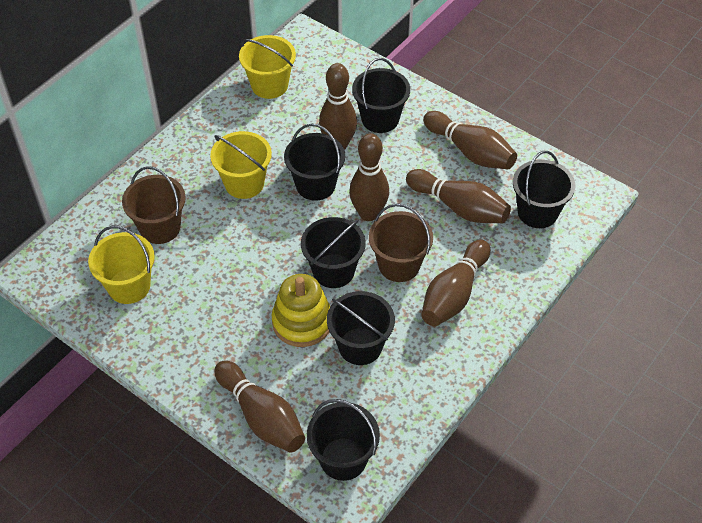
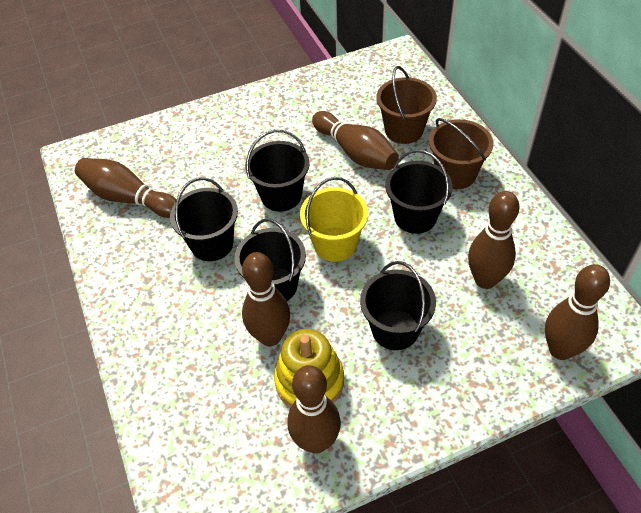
black bucket: 6 -> 5
yellow bucket: 3 -> 1

